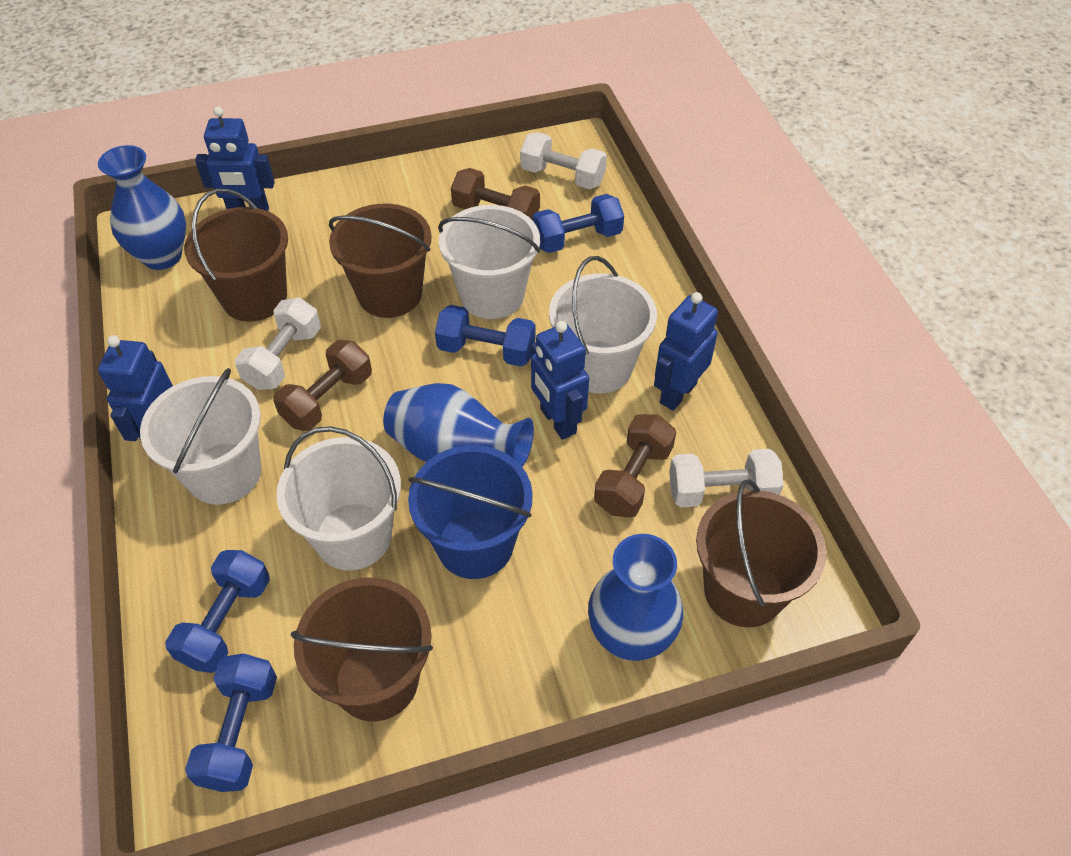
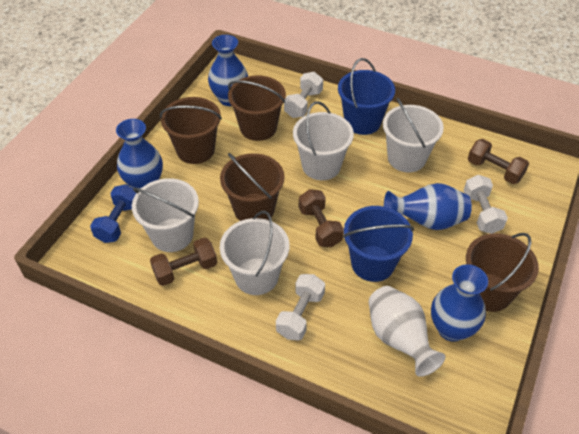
blue bucket: 1 -> 2
blue dumbbell: 4 -> 1
blue robot: 4 -> 0
blue vase: 3 -> 4
white vase: 0 -> 1

